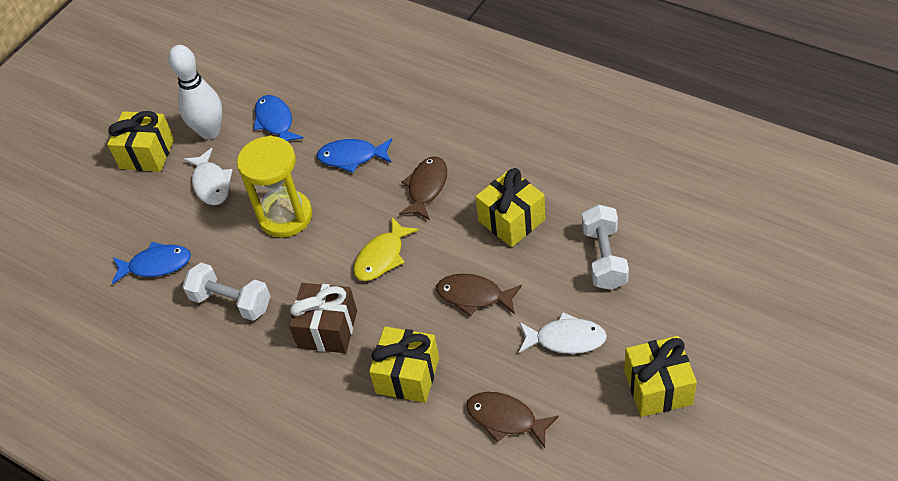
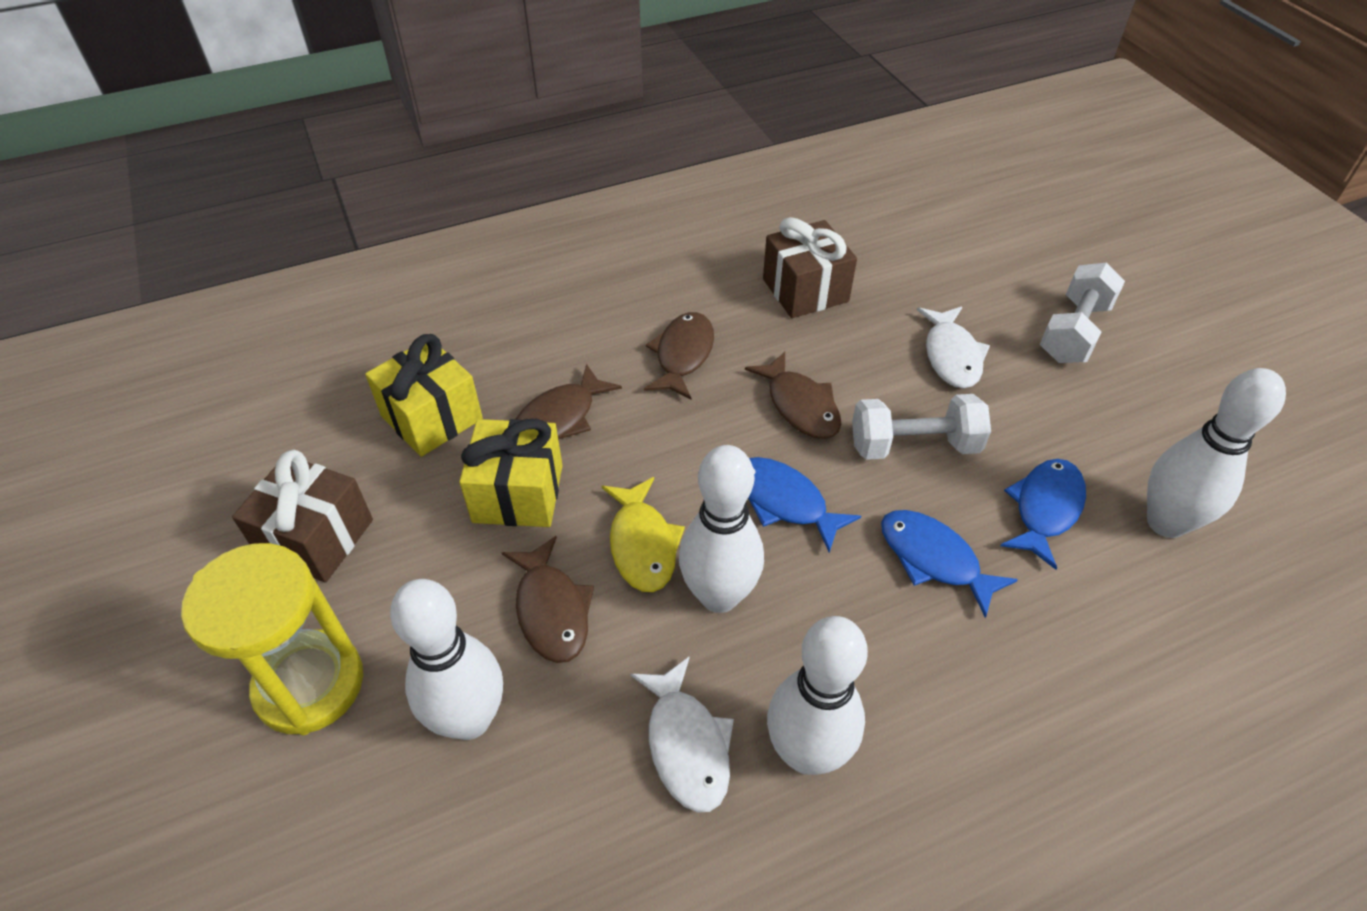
brown fish: 3 -> 4
brown gift: 1 -> 2
white bowling pin: 1 -> 4
yellow gift: 4 -> 2

